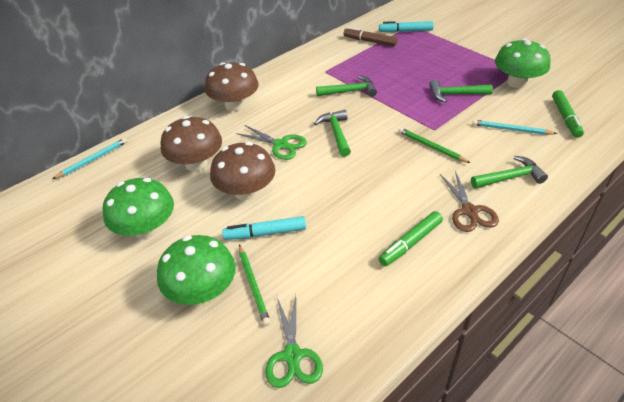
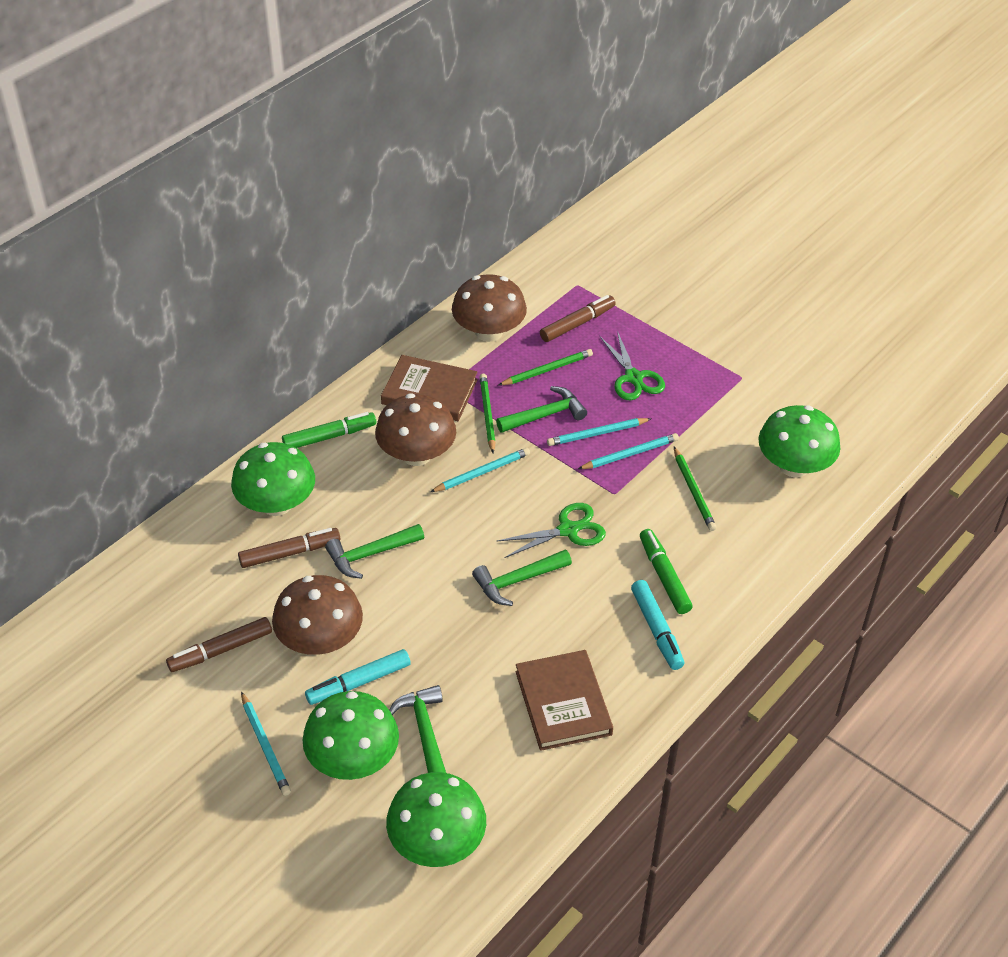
brown book: 0 -> 2
brown marker: 1 -> 3
brown scissors: 1 -> 0
green mushroom: 3 -> 4
green pencil: 2 -> 3
turquoise pencil: 2 -> 4

